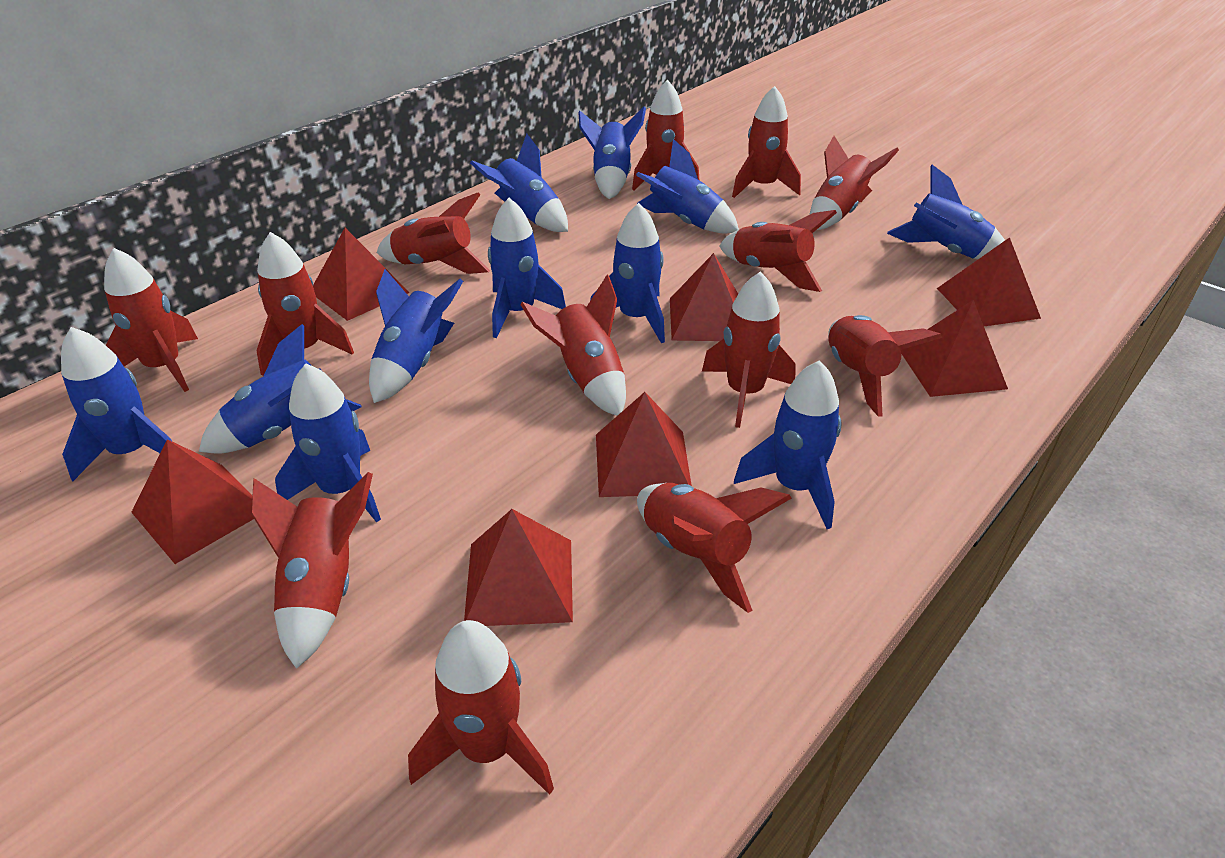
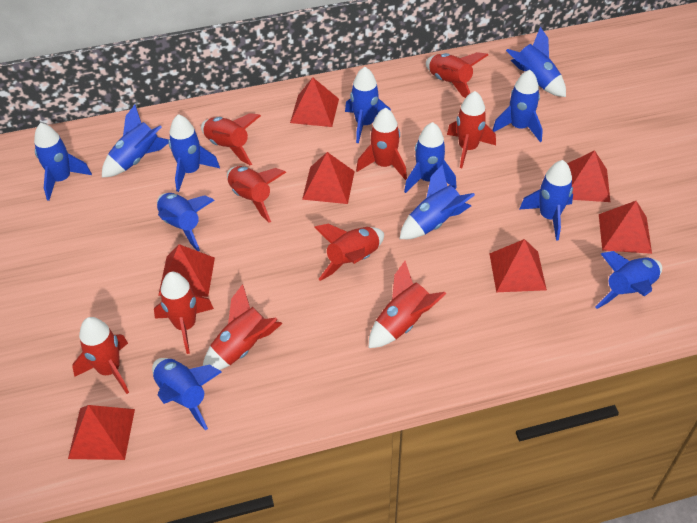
blue rocket: 11 -> 12
red rocket: 13 -> 10

